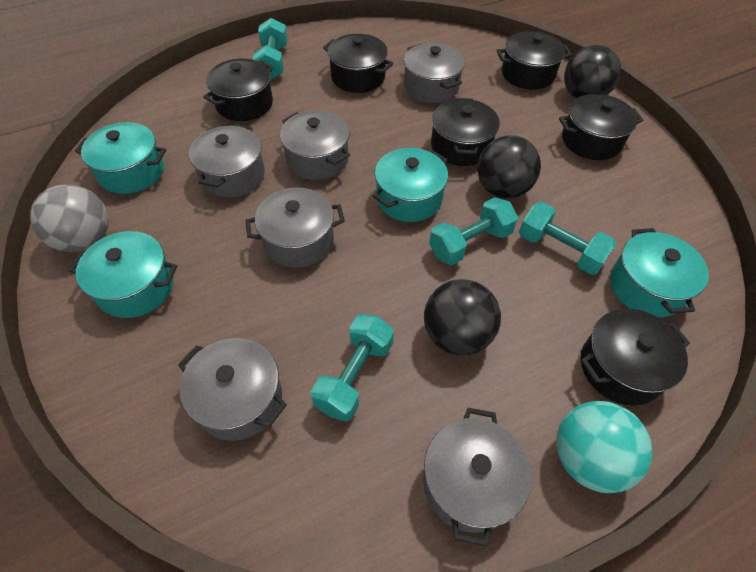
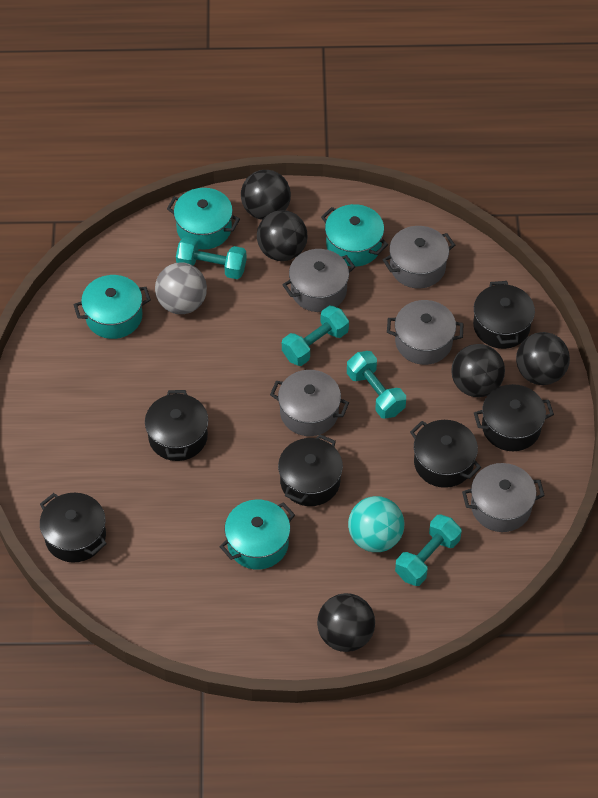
black ball: 3 -> 5
grey pot: 6 -> 5

